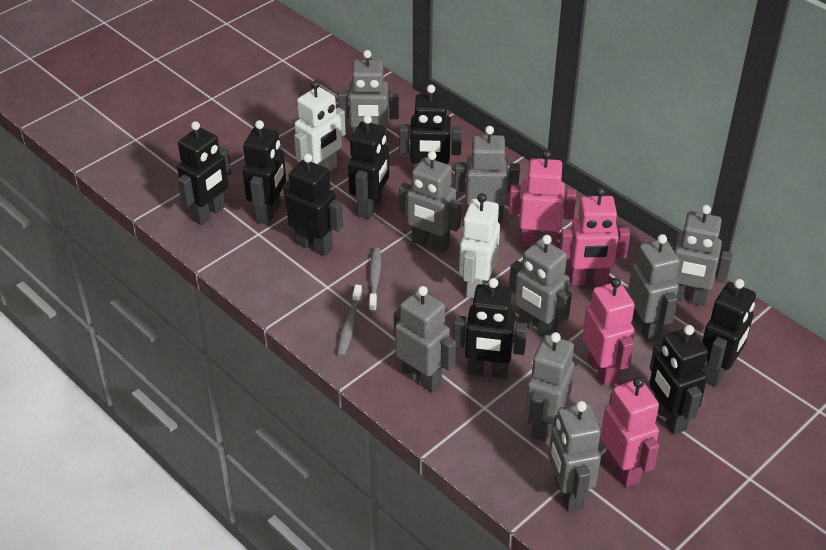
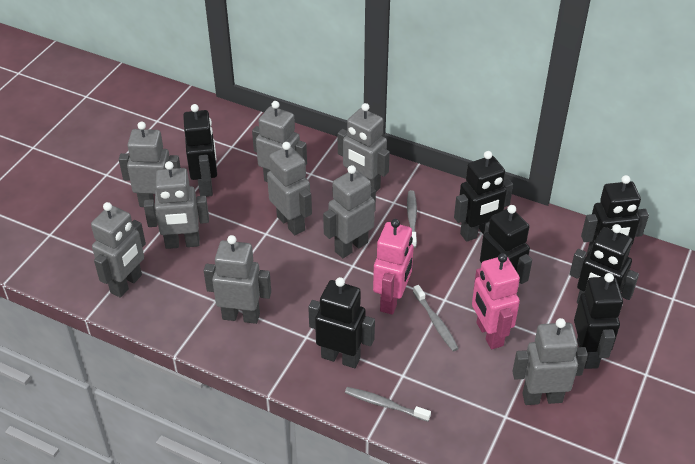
black robot: 8 -> 7
grey toothbrush: 2 -> 3
pink robot: 4 -> 2
white robot: 2 -> 0

